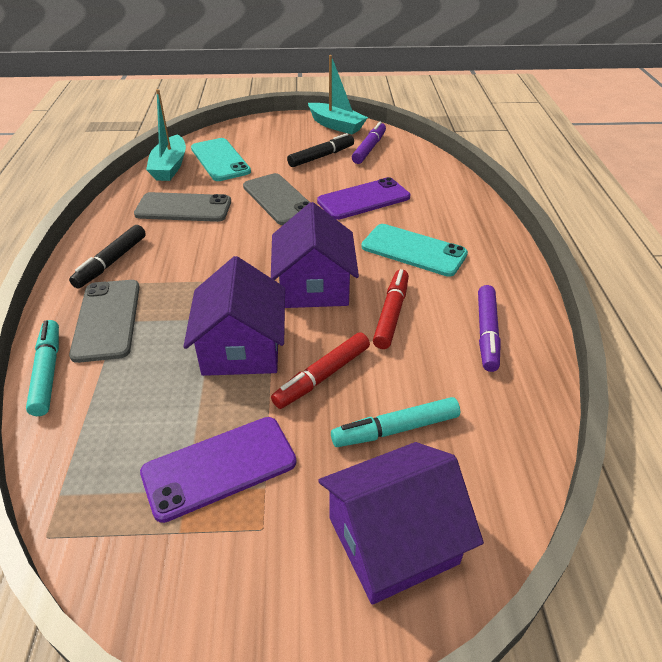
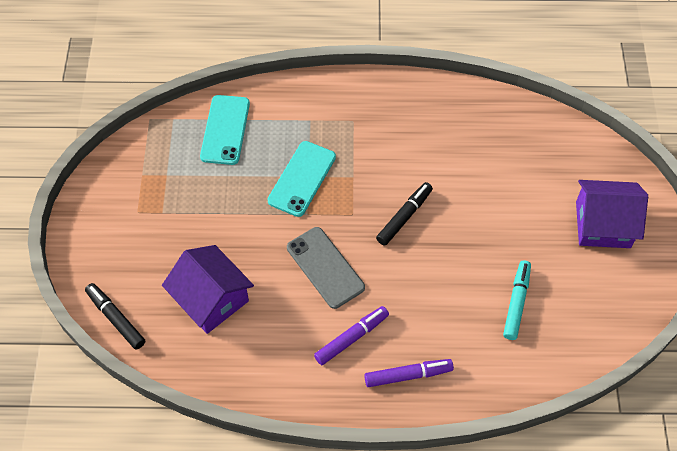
grey phone: 3 -> 1
purple house: 3 -> 2
purple phone: 2 -> 0
red marker: 2 -> 0
turquoise boat: 2 -> 0
turquoise marker: 2 -> 1

